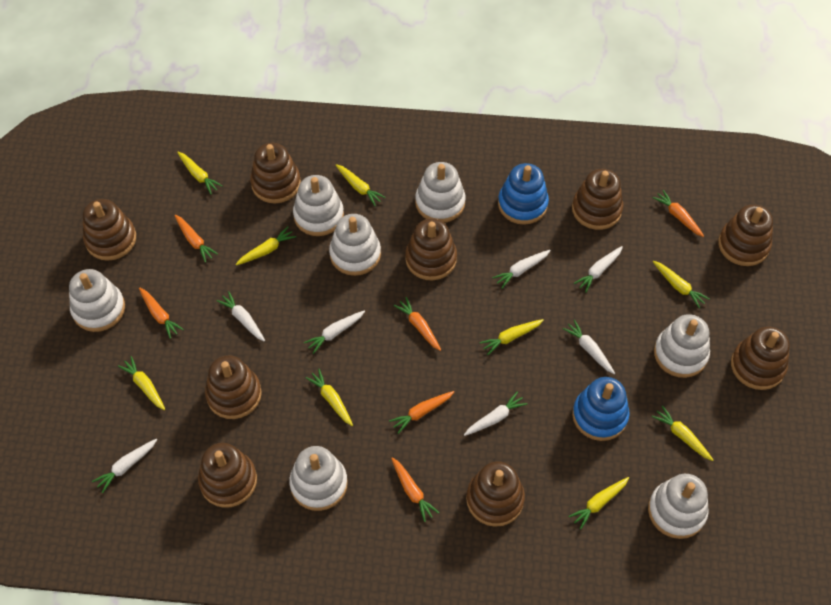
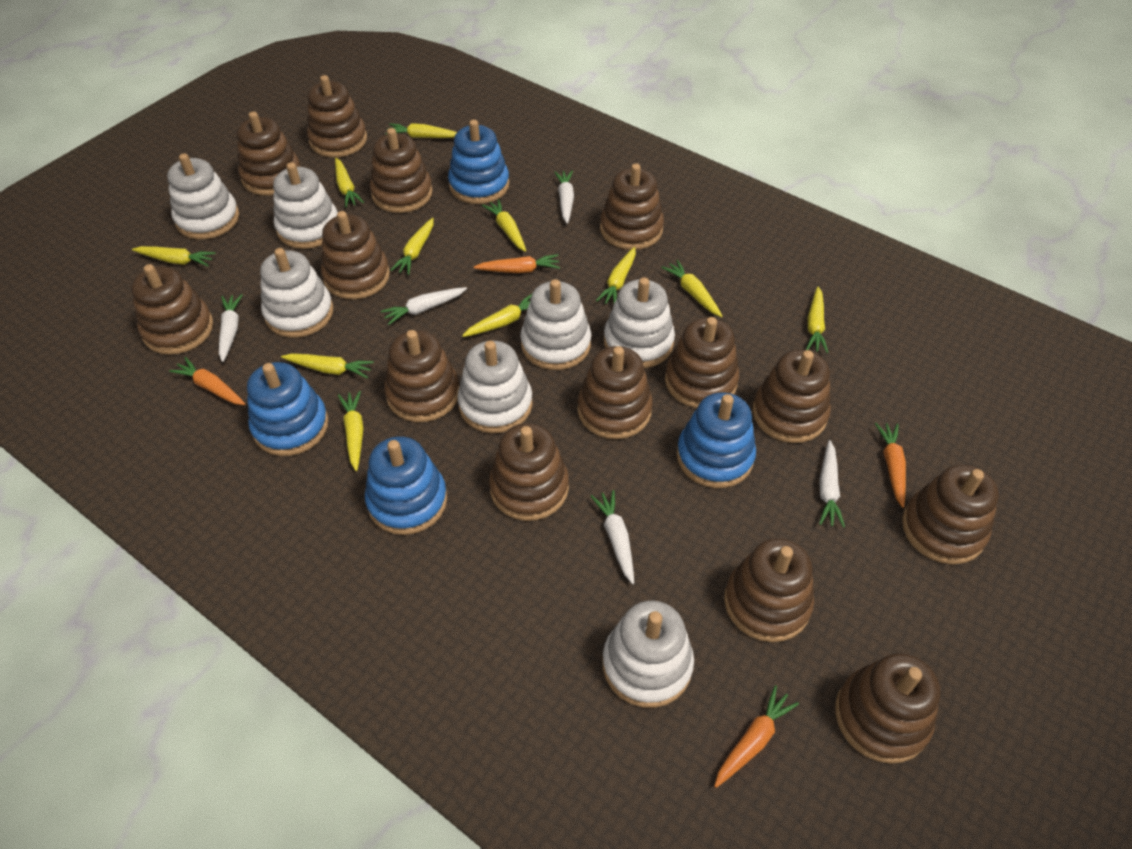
blue stacking toy: 2 -> 4
brown stacking toy: 9 -> 14
orange carrot: 6 -> 4
white carrot: 7 -> 5
yellow carrot: 9 -> 11

